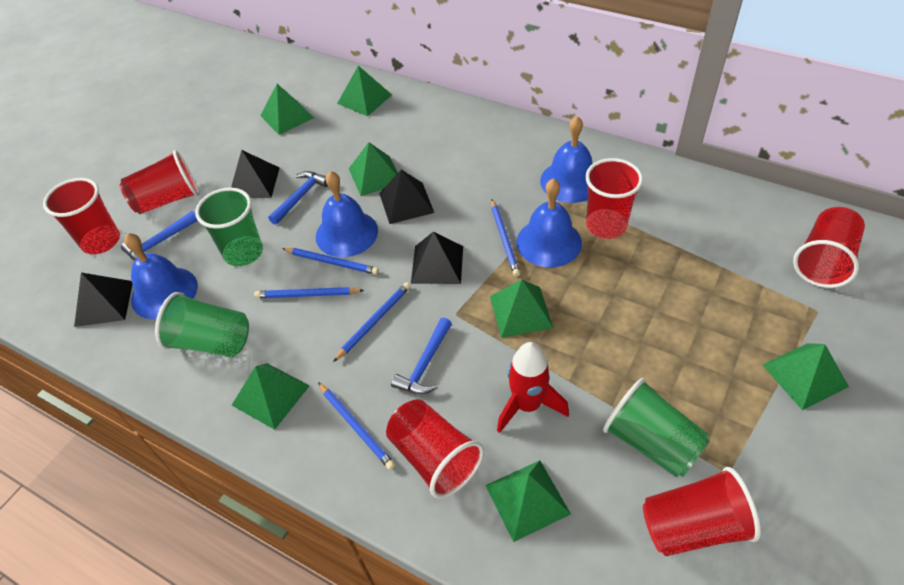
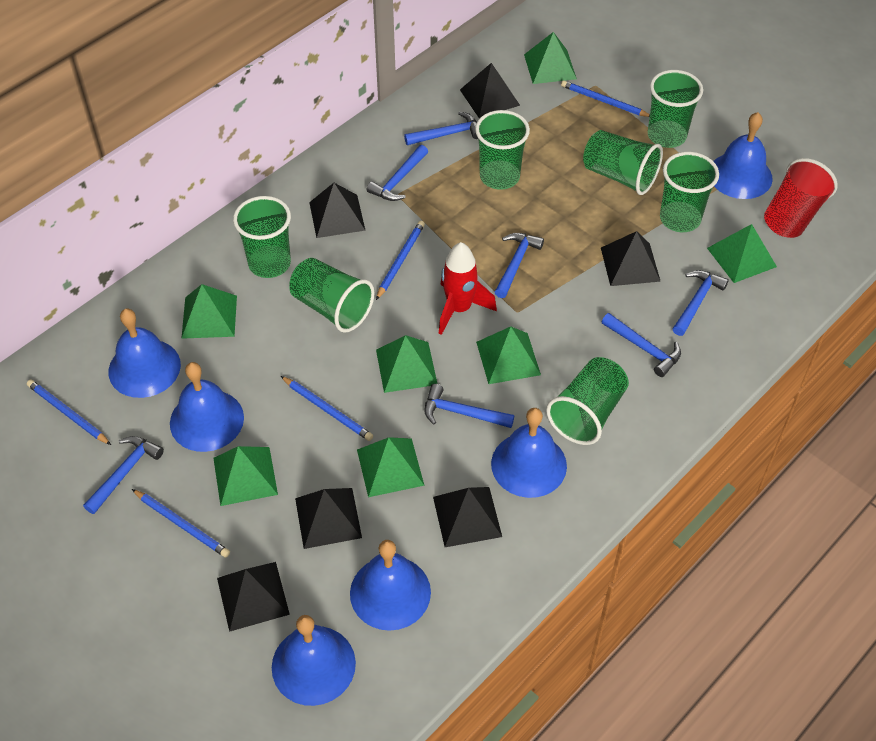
black pyramid: 4 -> 6
blue bell: 4 -> 6
blue hammer: 3 -> 7
green cup: 3 -> 7
red cup: 6 -> 1

